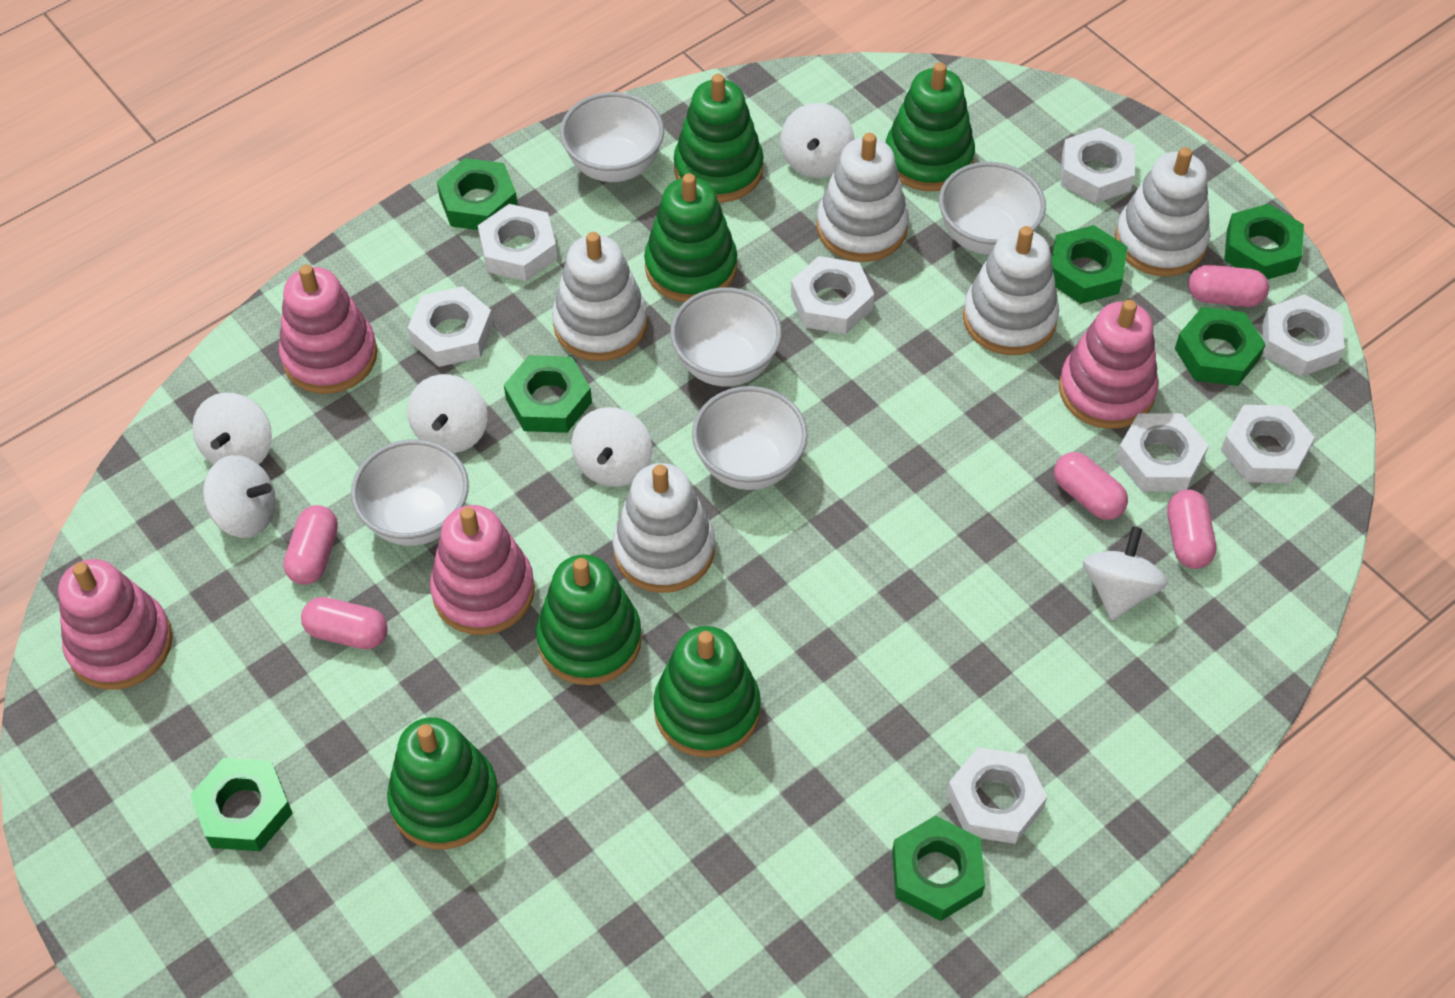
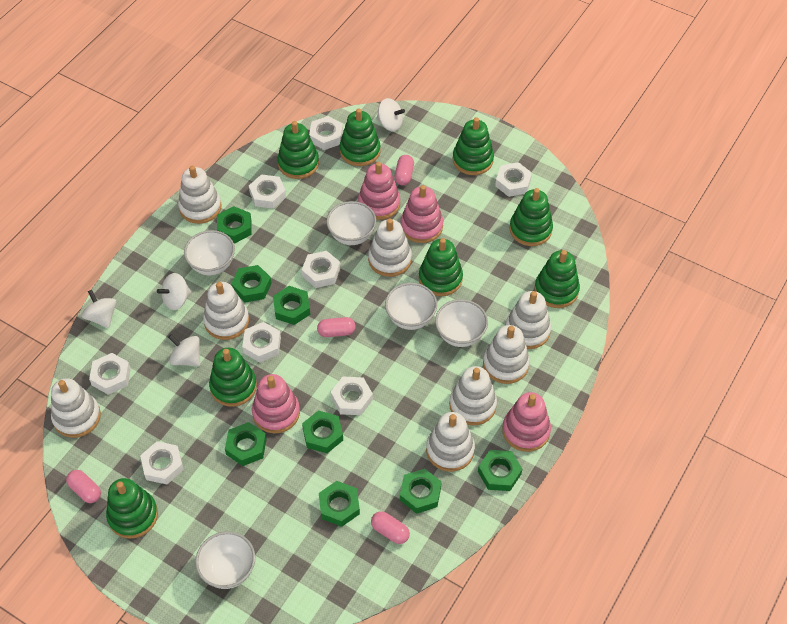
green nut: 7 -> 8
green stacking toy: 6 -> 8
pink capsule: 5 -> 4
white spinning top: 6 -> 4
white stacking toy: 5 -> 8

